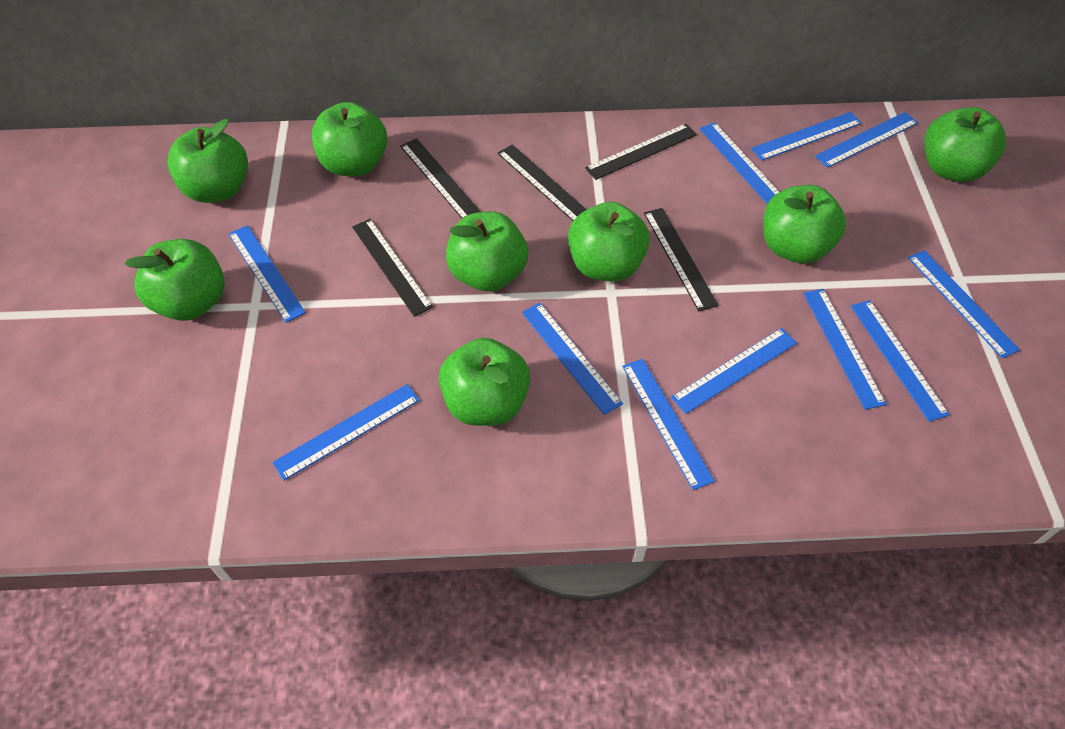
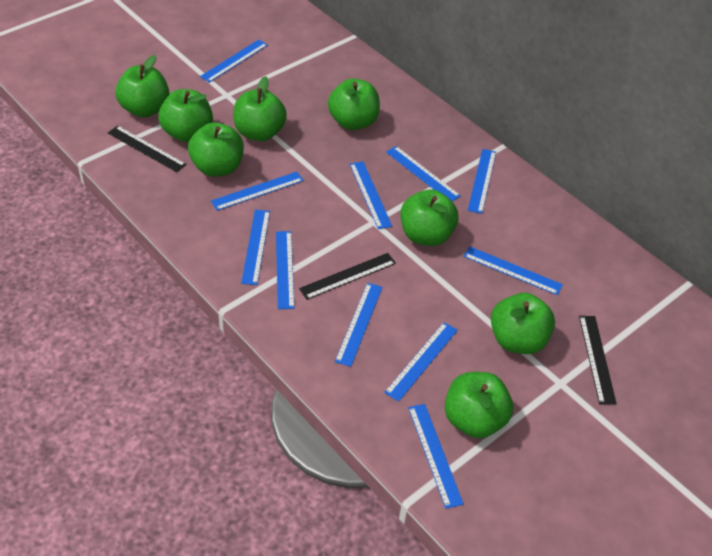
black ruler: 5 -> 3

